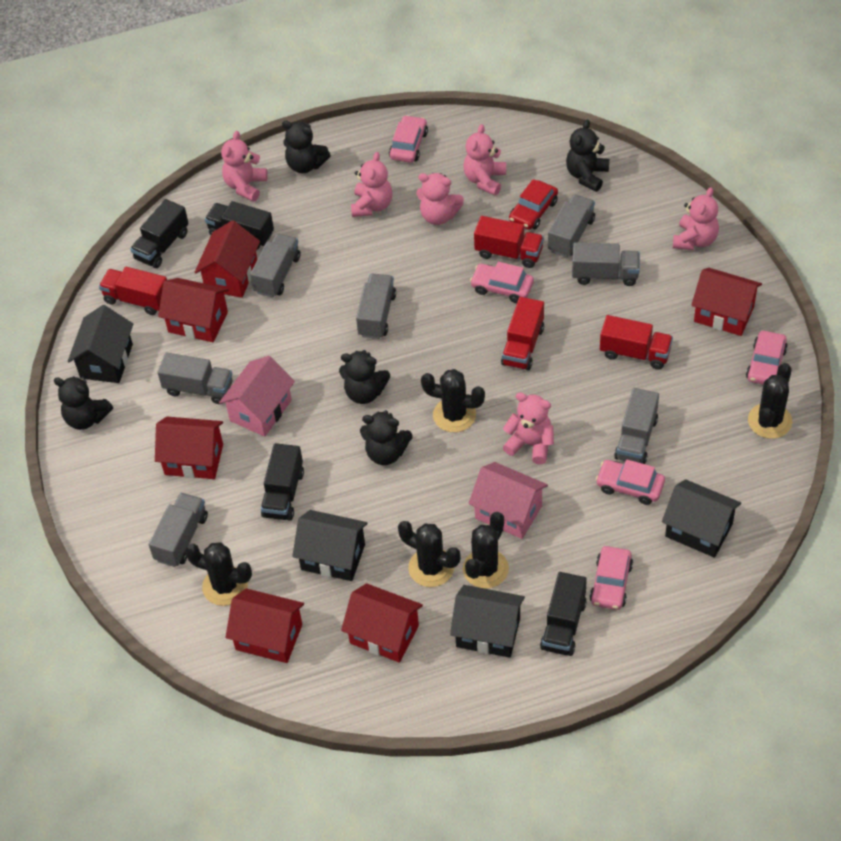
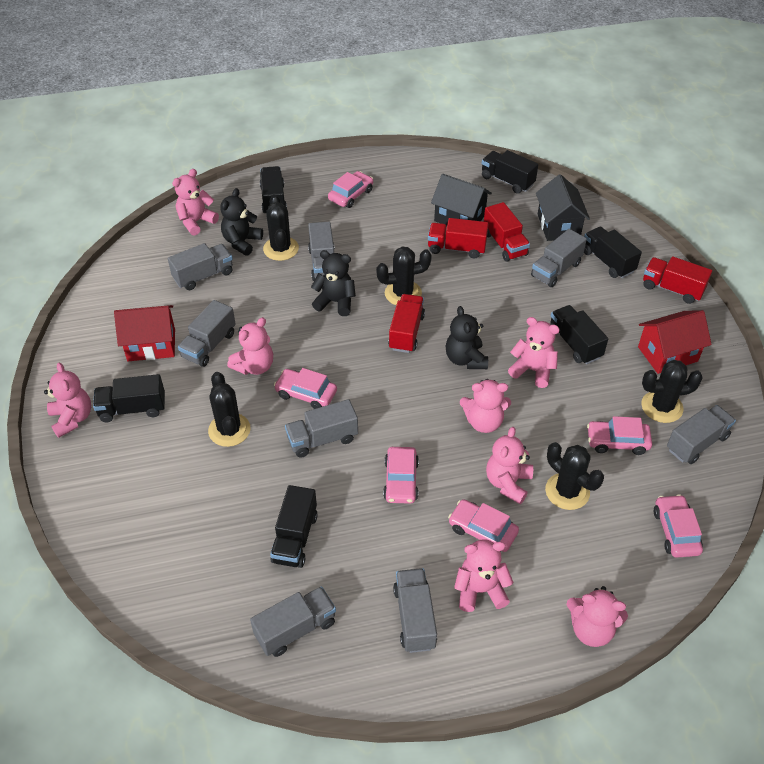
black house: 4 -> 2
black teddy bear: 5 -> 3
black truck: 4 -> 6
grey truck: 7 -> 8
pink car: 5 -> 6
pink house: 2 -> 0
pink teddy bear: 6 -> 8
red car: 1 -> 0
red house: 6 -> 2

